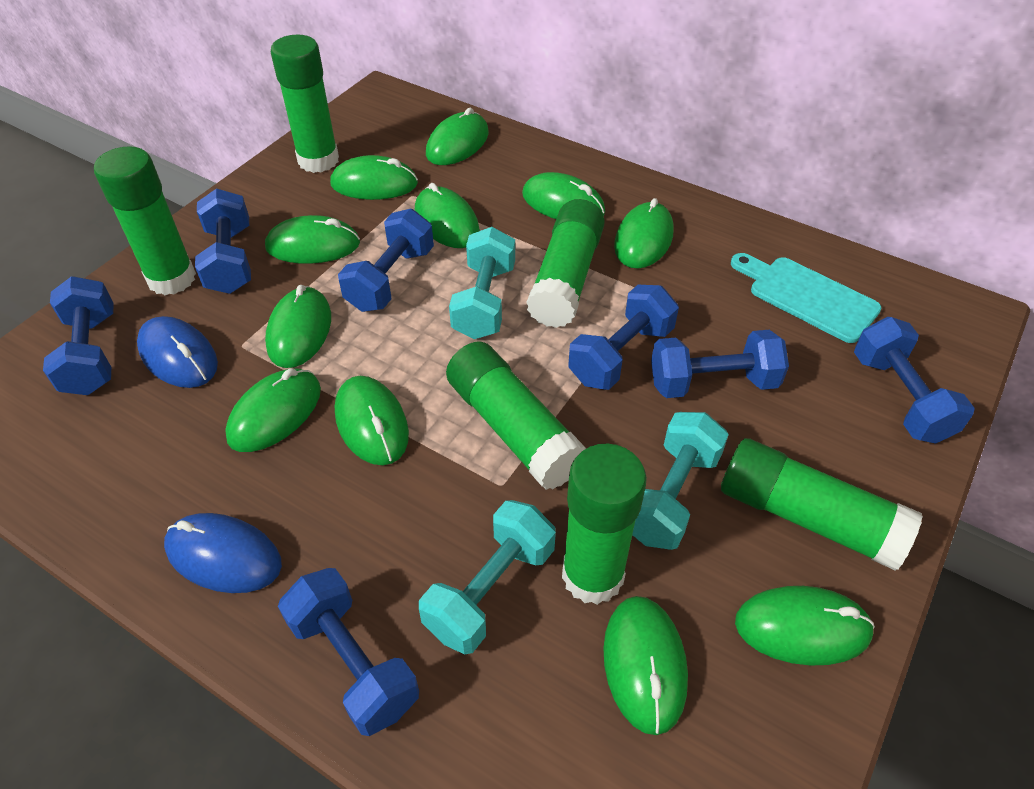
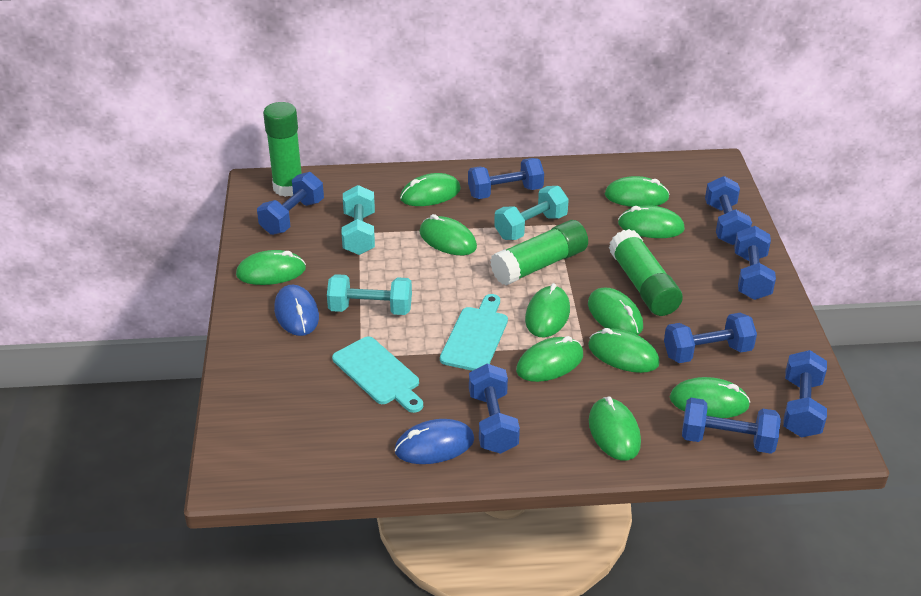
blue dumbbell: 7 -> 8
green glue stick: 6 -> 3
turquoise cutting board: 1 -> 2

